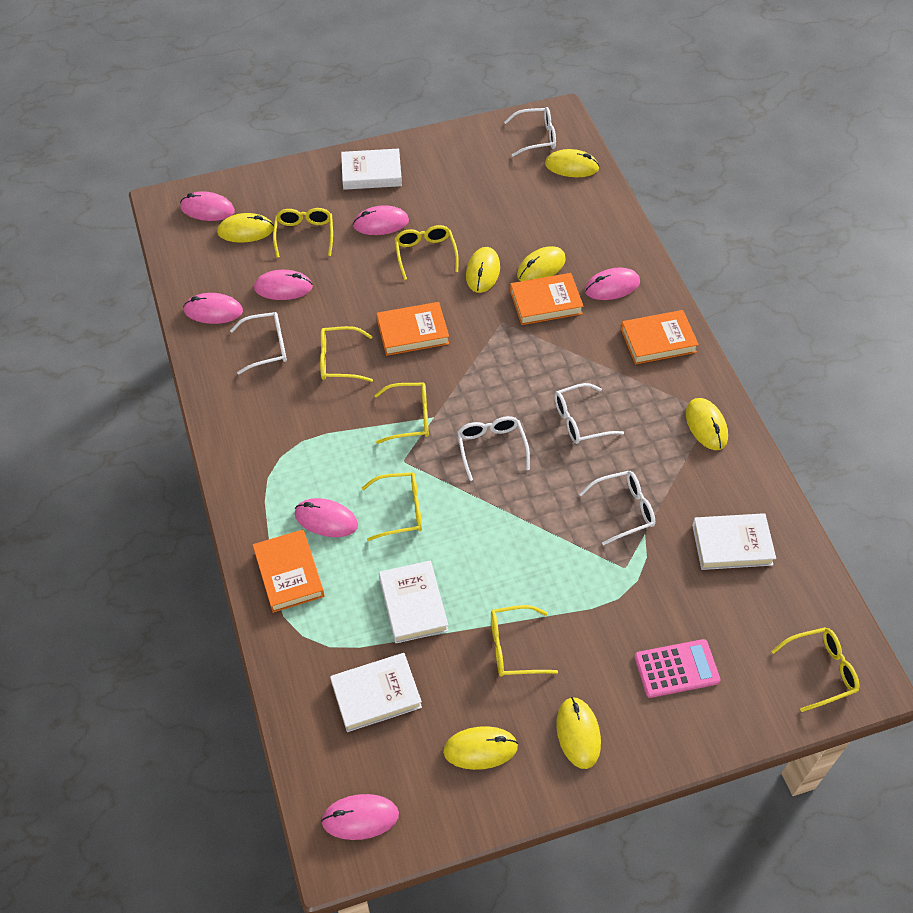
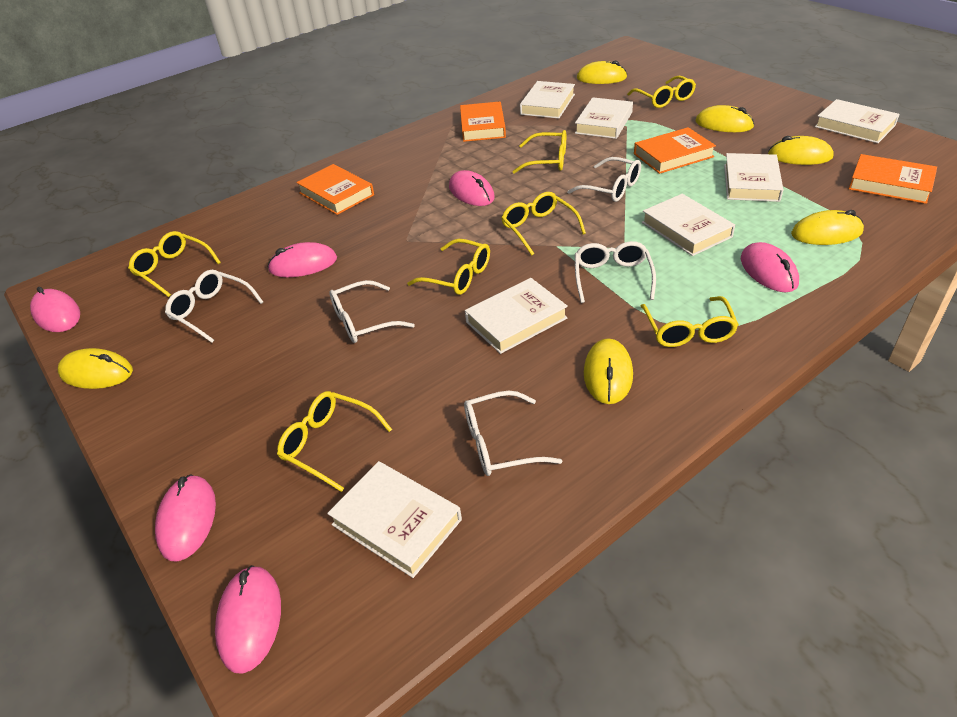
pink calculator: 1 -> 0
pink mouse: 7 -> 6
white book: 4 -> 7
yellow mouse: 7 -> 6

